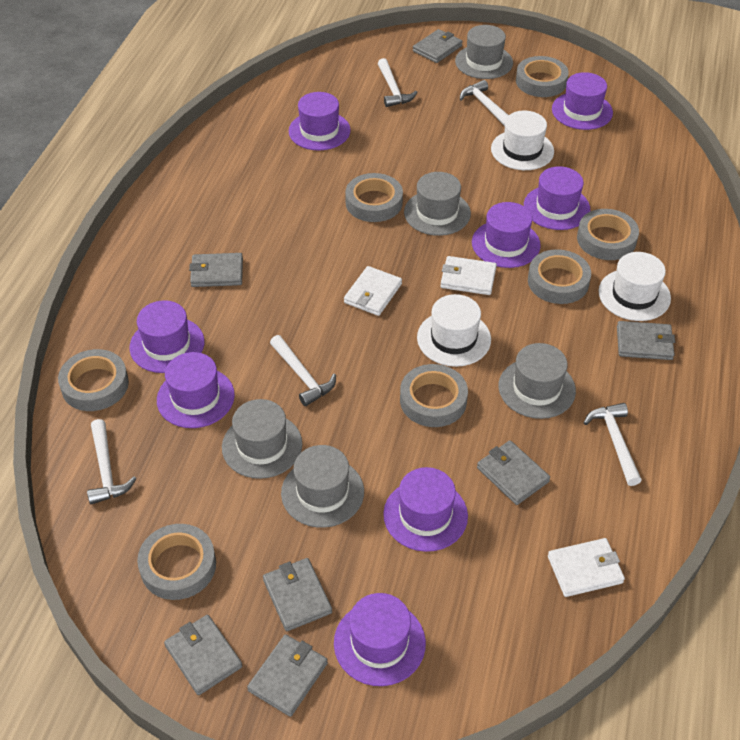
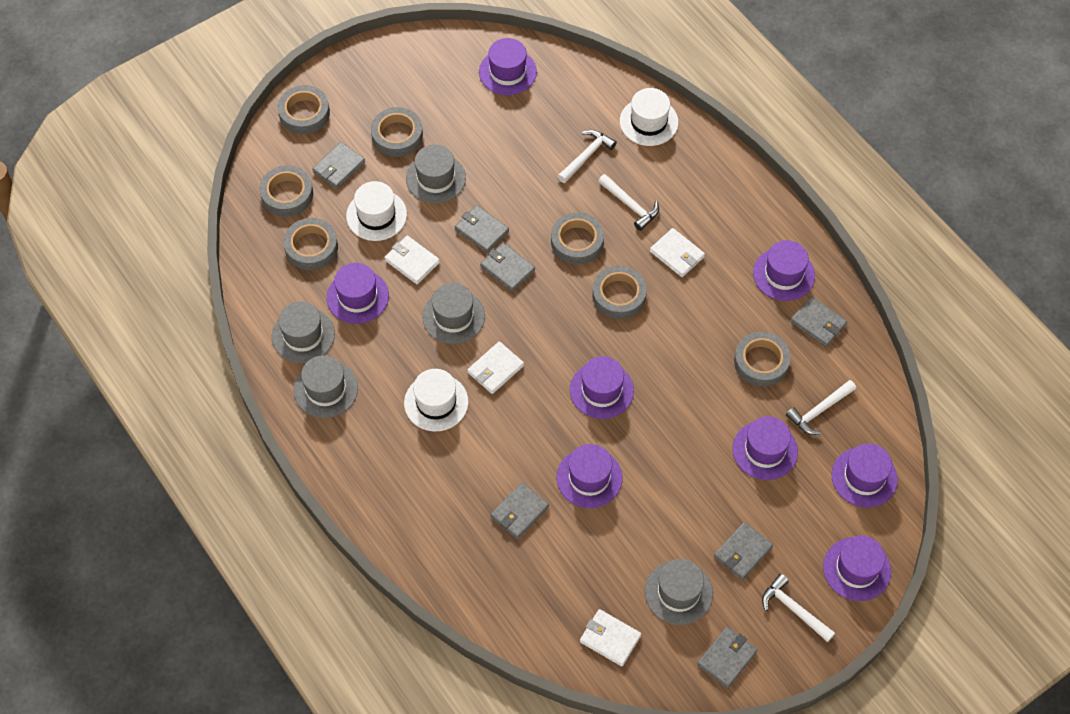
white hammer: 5 -> 4
white wallet: 3 -> 4

